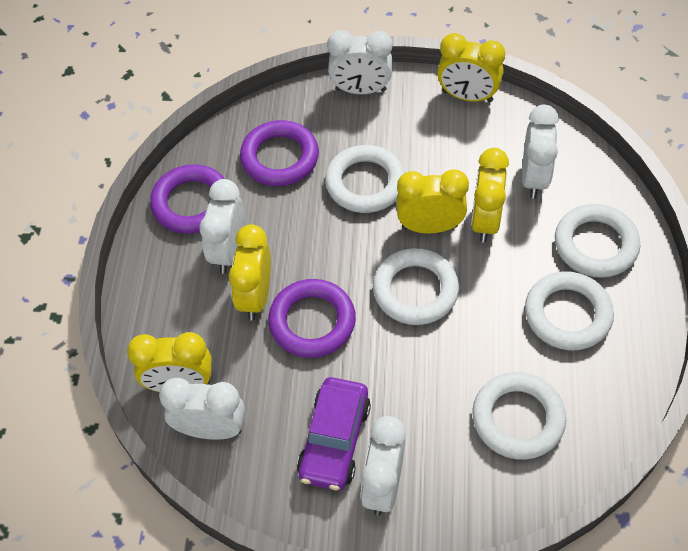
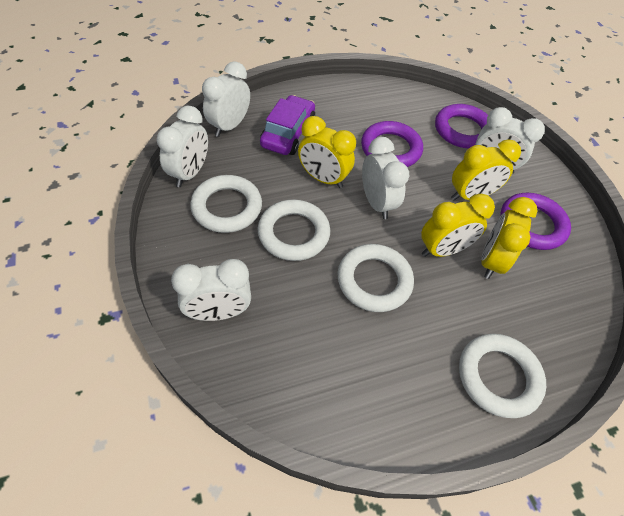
white ring: 5 -> 4
yellow clock: 5 -> 4

